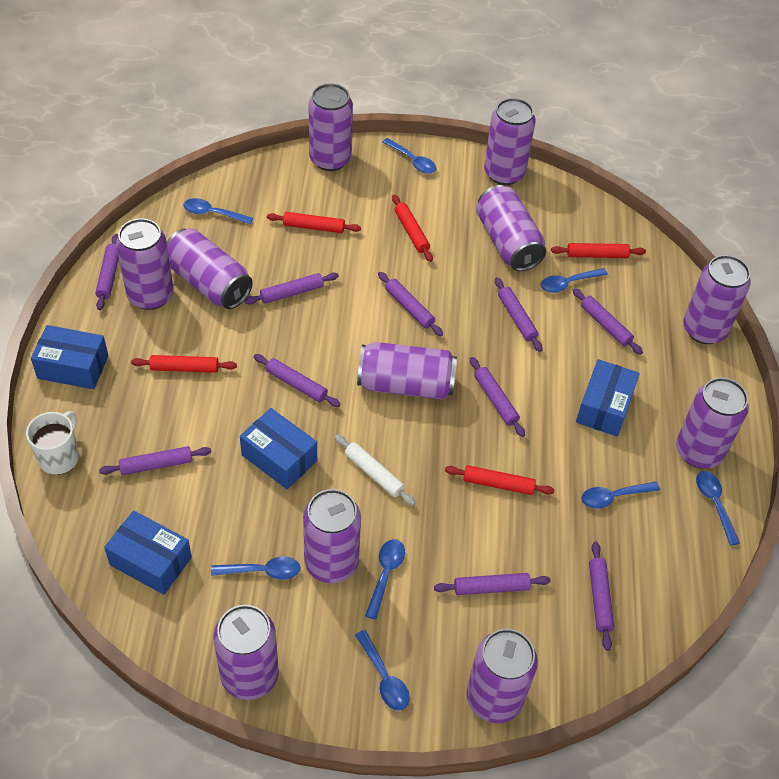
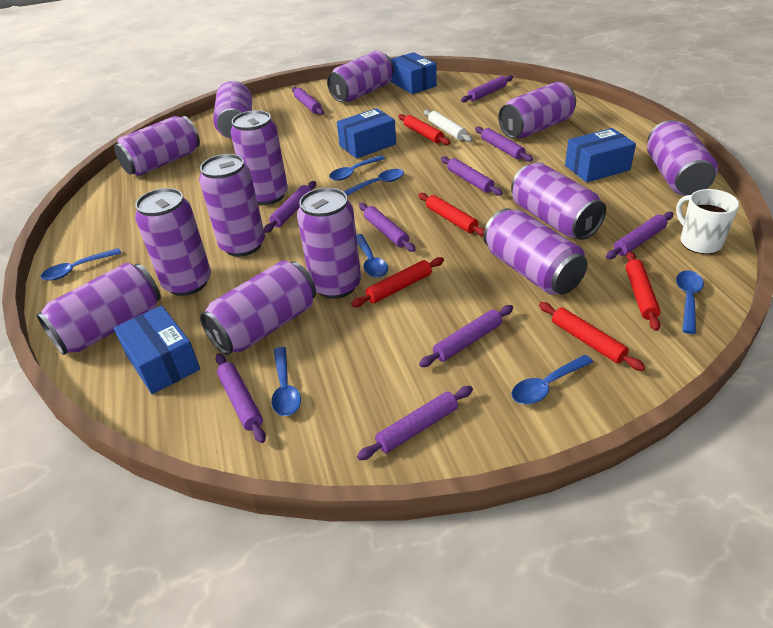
blue spoon: 8 -> 7
purple can: 11 -> 13

